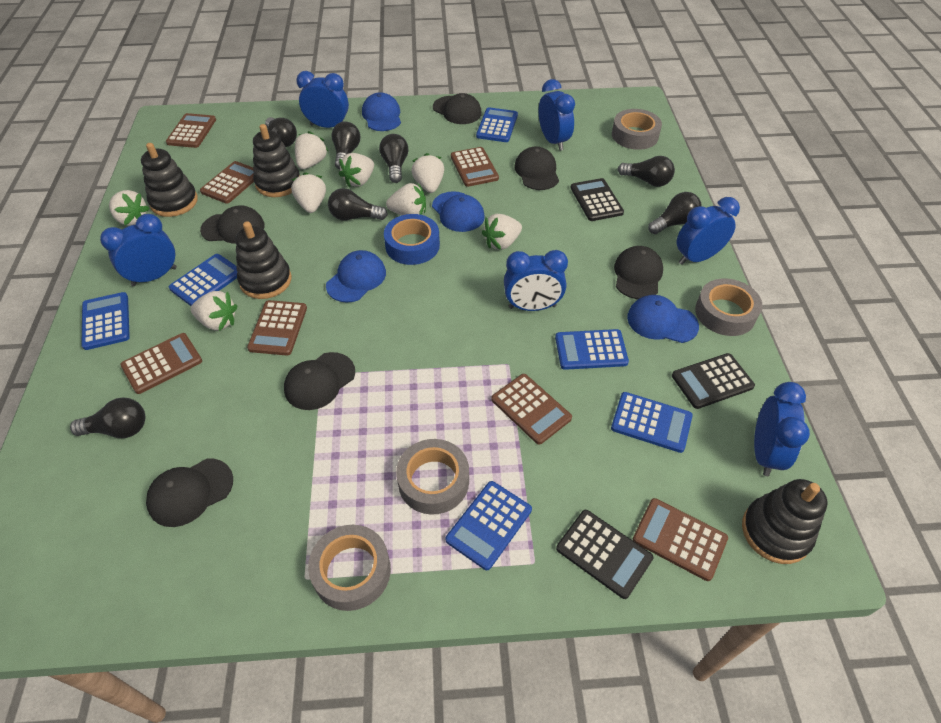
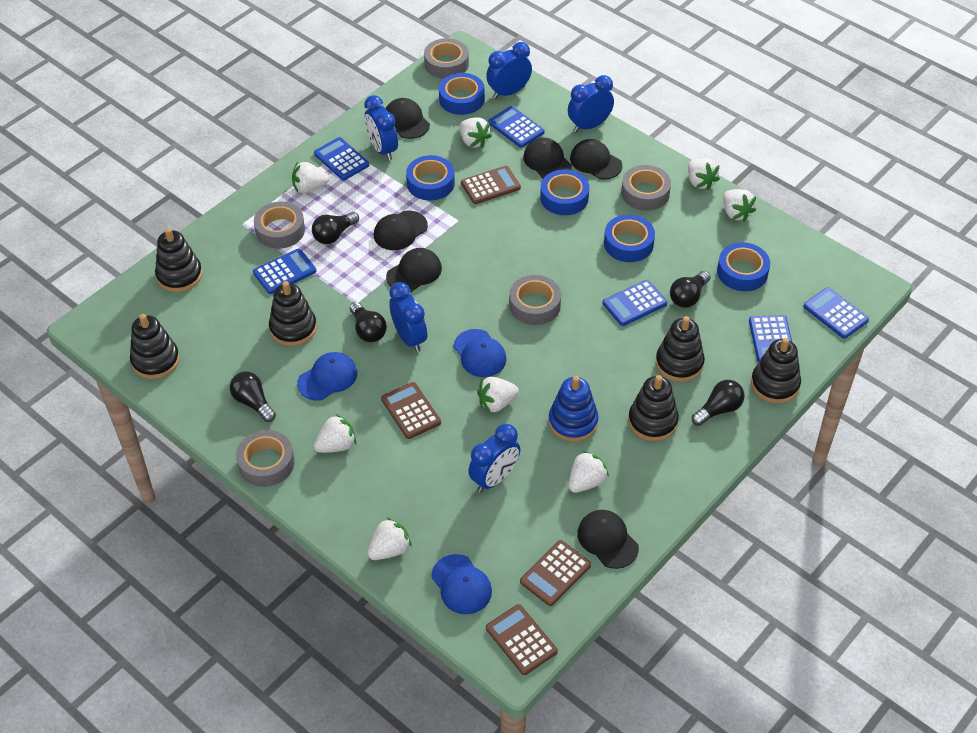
black calculator: 3 -> 0
black light bulb: 7 -> 5
black stacking toy: 4 -> 6
blue cap: 4 -> 3
blue clock: 6 -> 5
blue stacking toy: 0 -> 1
blue tape: 1 -> 5
brown calculator: 7 -> 4
grey tape: 4 -> 5

